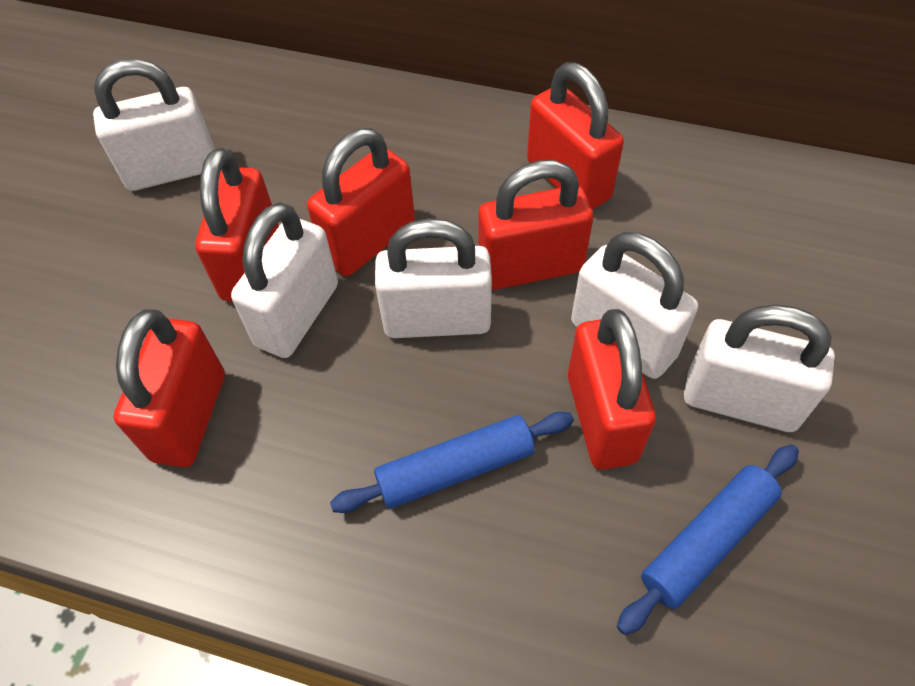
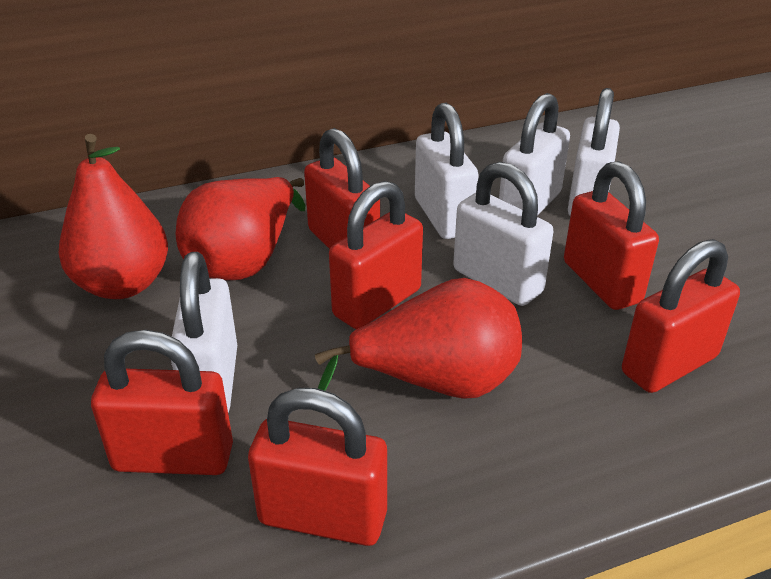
blue rolling pin: 2 -> 0
red pear: 0 -> 3

